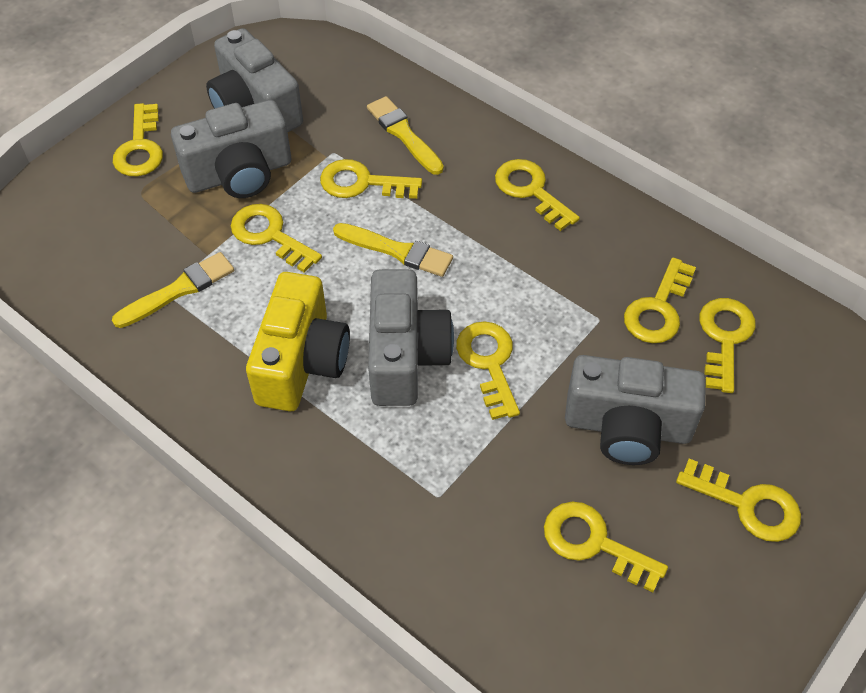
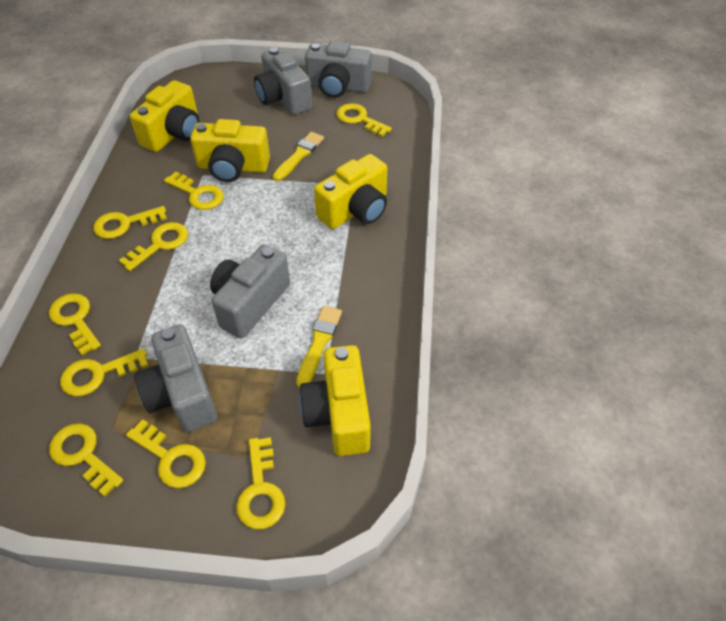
yellow brush: 3 -> 2
yellow camera: 1 -> 4

